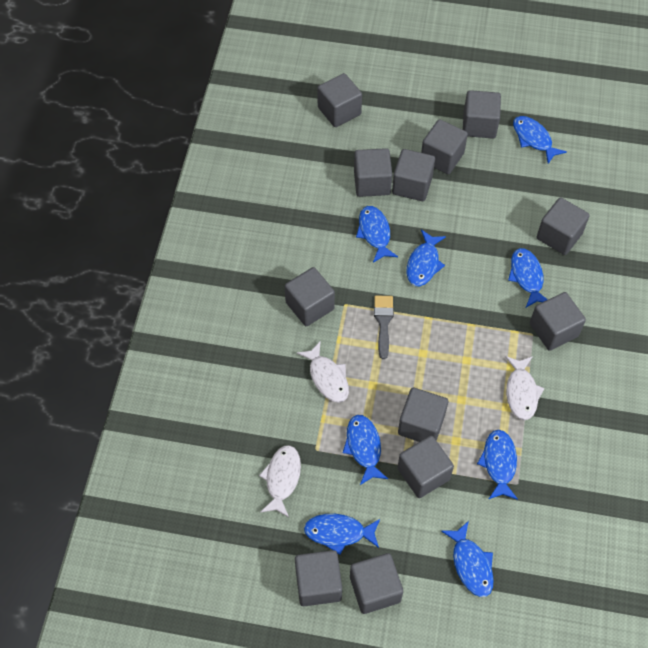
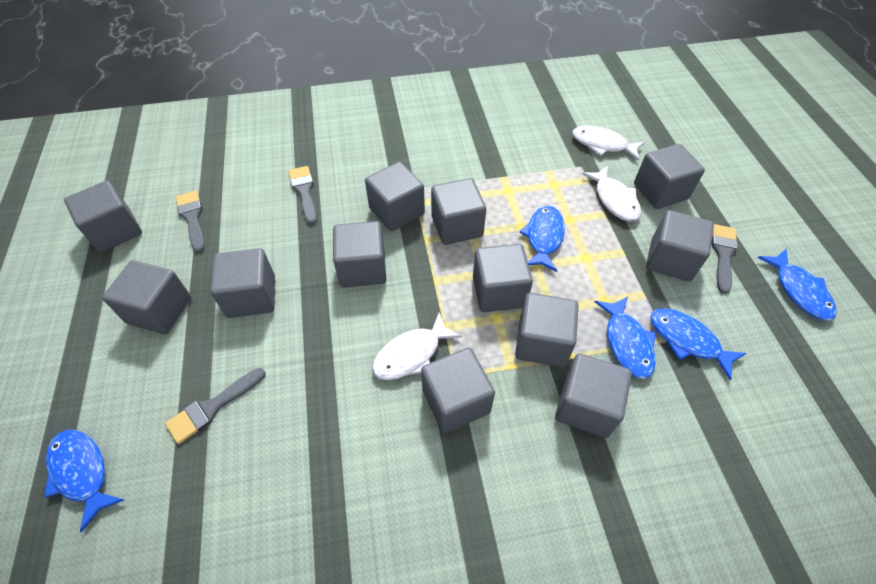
blue fish: 8 -> 5
grey brush: 1 -> 4

